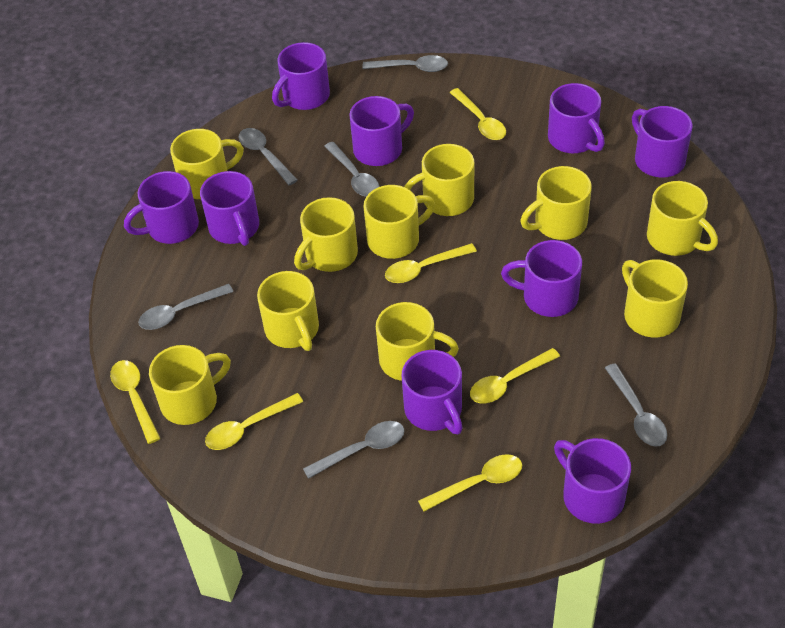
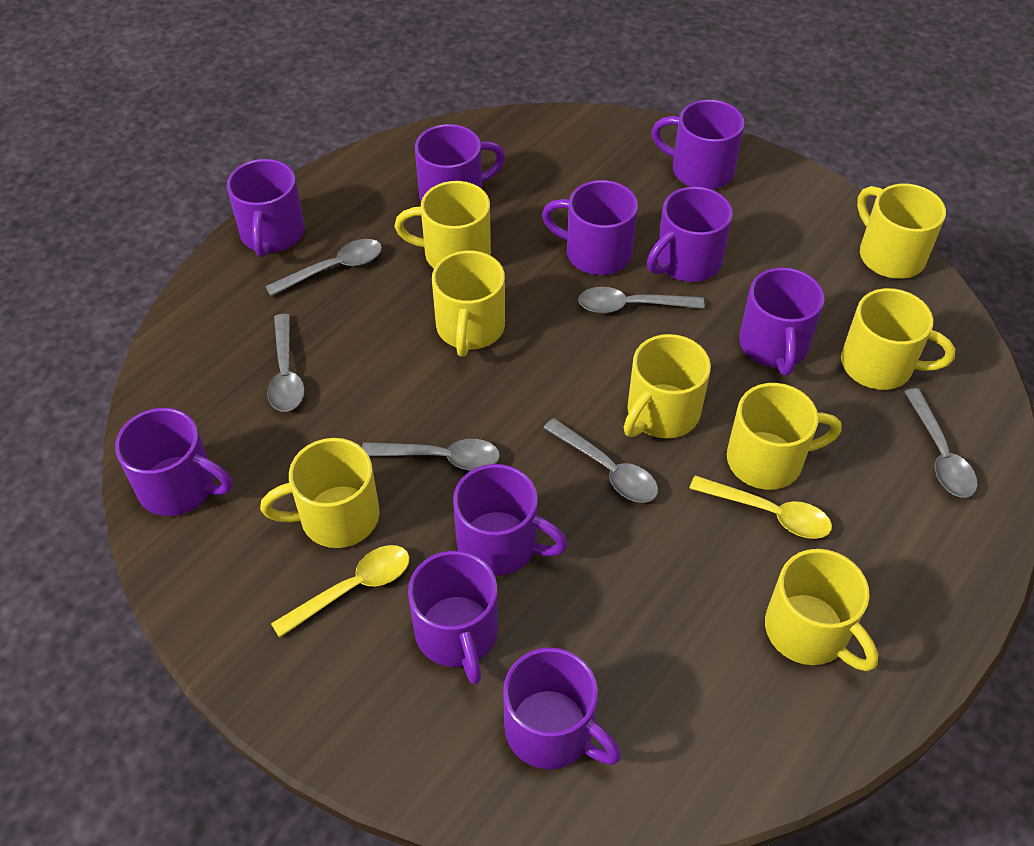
purple mug: 9 -> 10
yellow mug: 10 -> 8
yellow spoon: 6 -> 2

